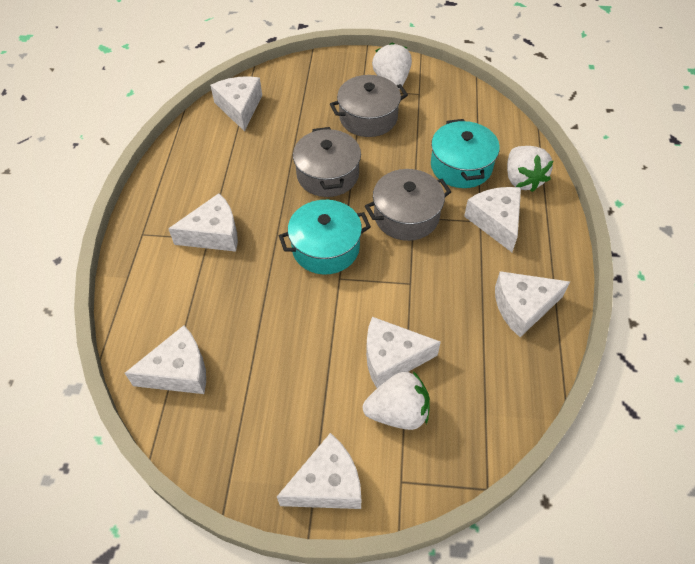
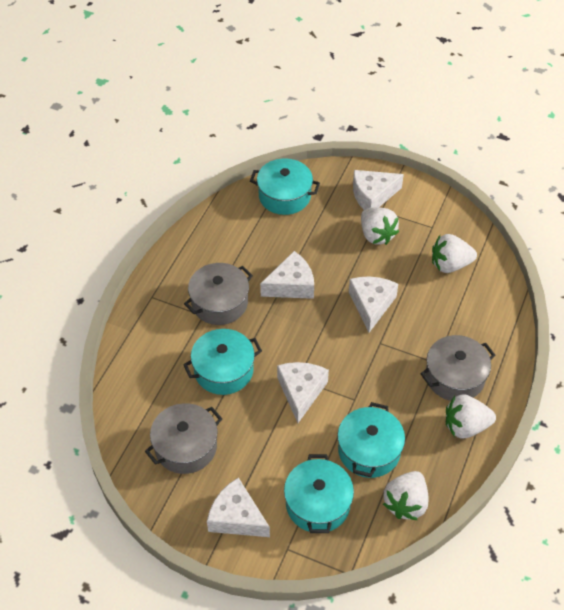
turquoise pot: 2 -> 4
white cheese: 7 -> 5
white strawberry: 3 -> 4

